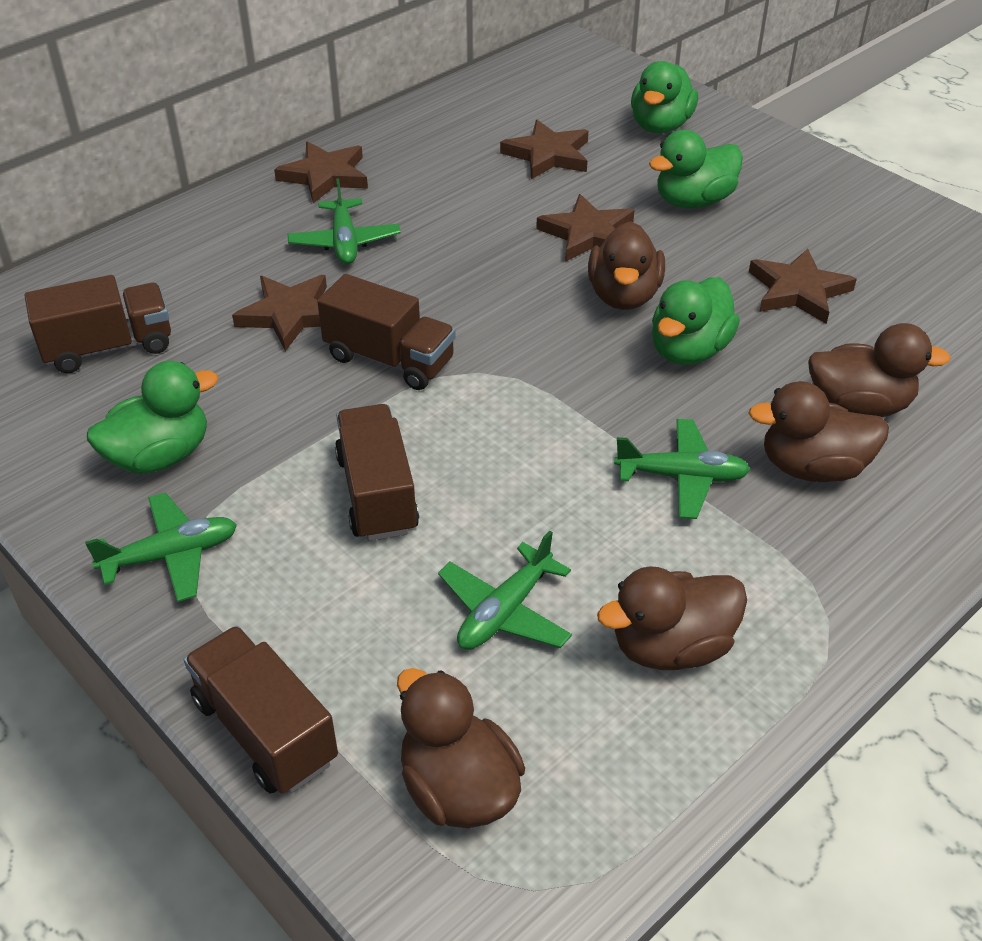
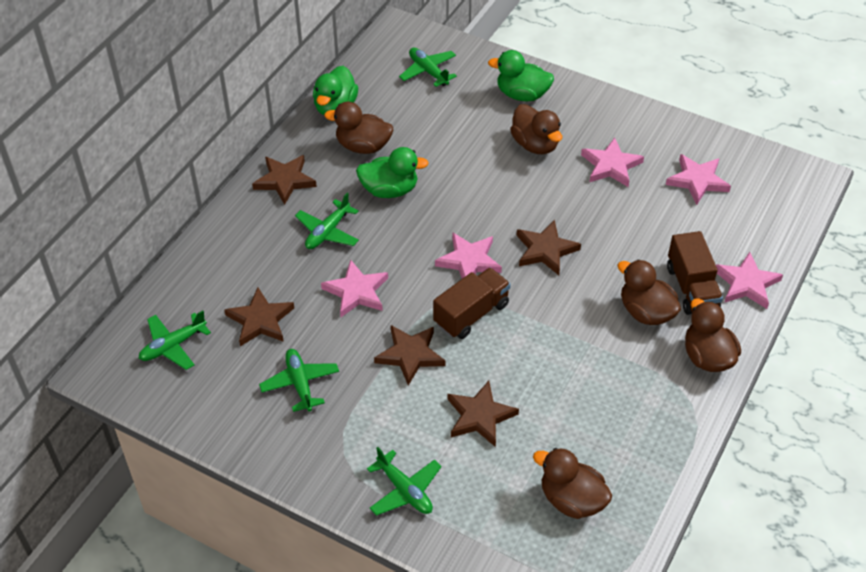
brown truck: 4 -> 2
green duck: 4 -> 3
green plane: 4 -> 5
pink star: 0 -> 5

